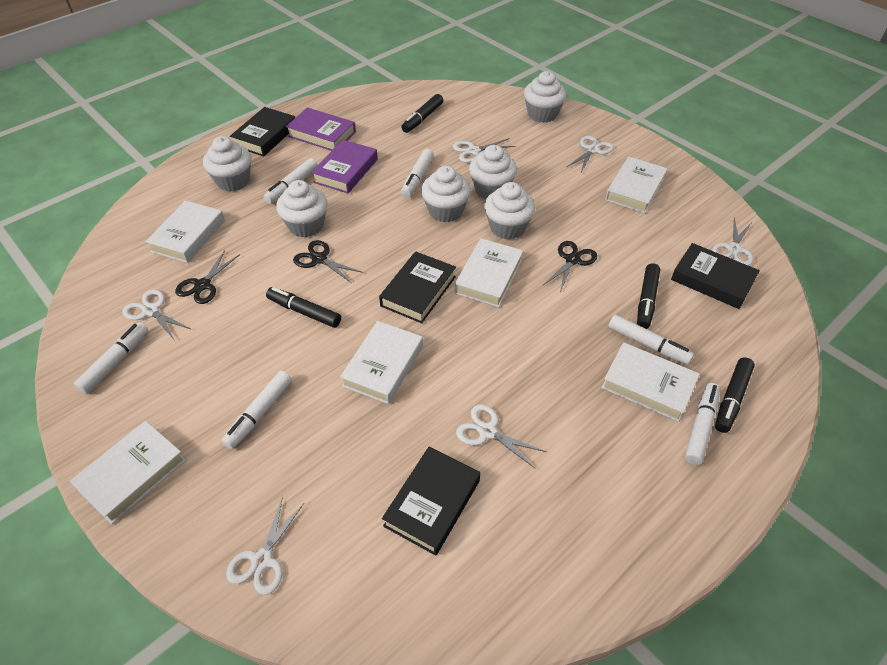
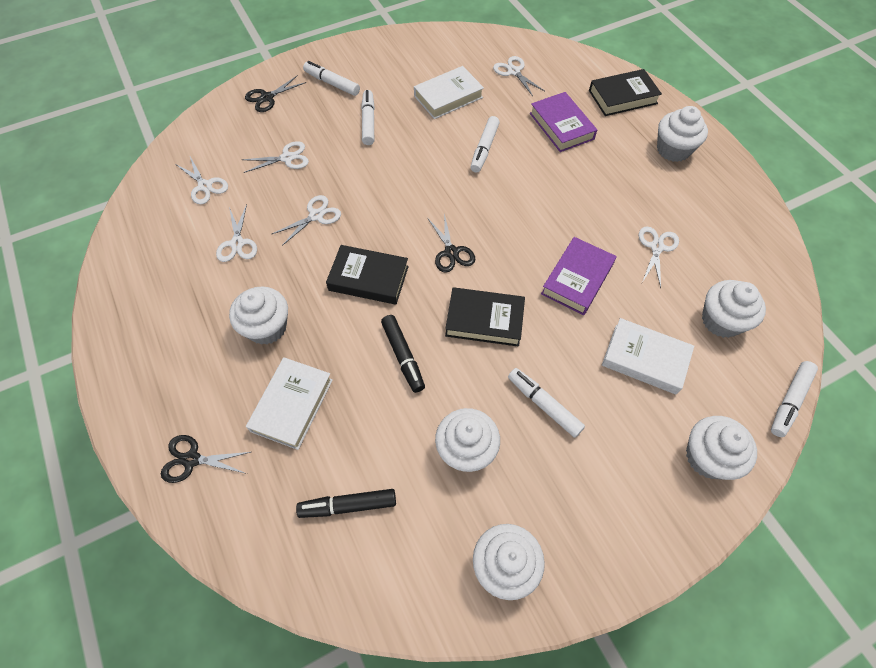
black book: 4 -> 3
black marker: 4 -> 2
white book: 6 -> 3
white marker: 6 -> 5

